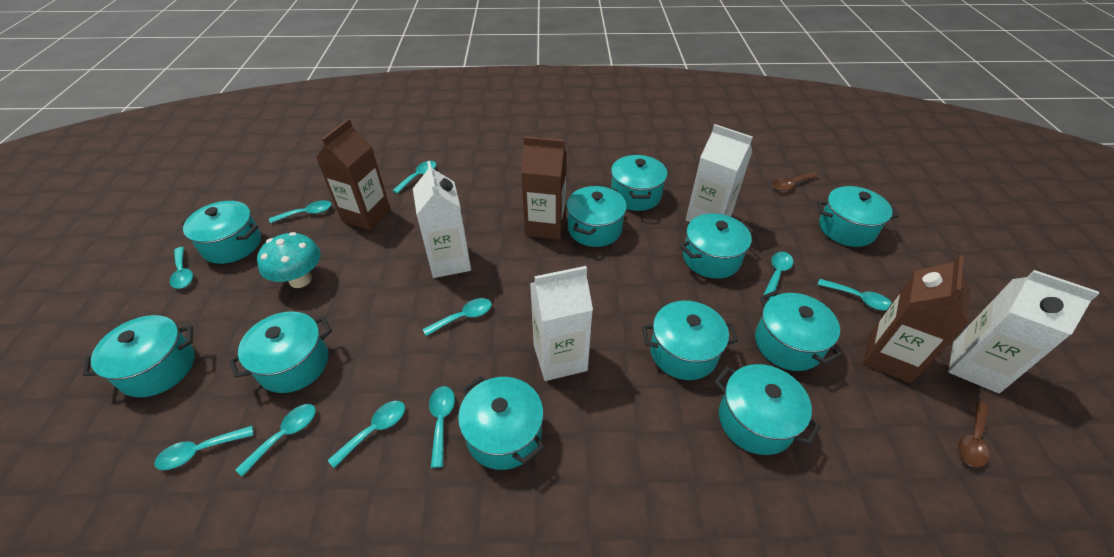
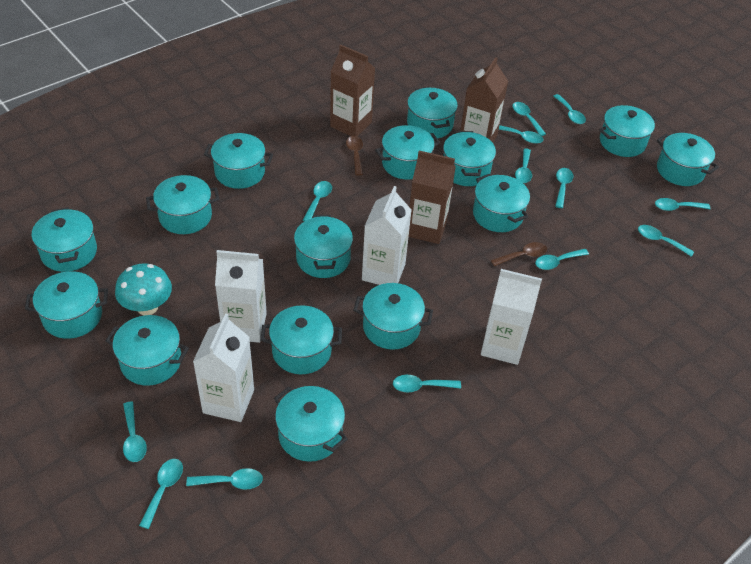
turquoise pot: 11 -> 15
turquoise spoon: 10 -> 13

